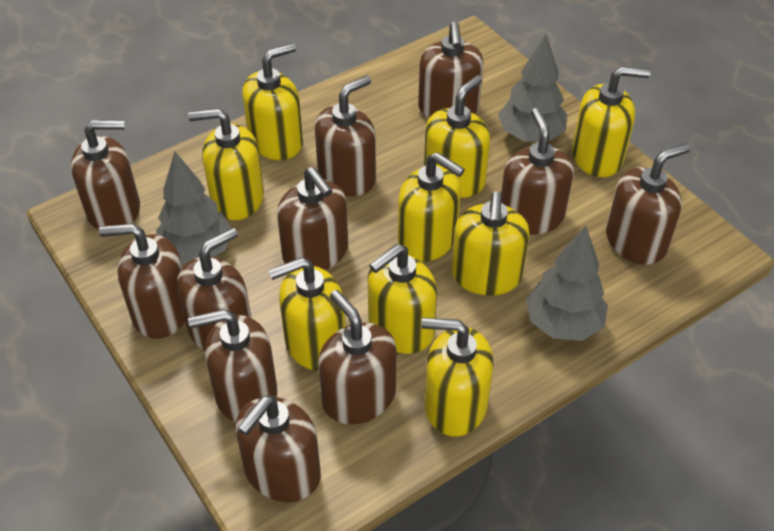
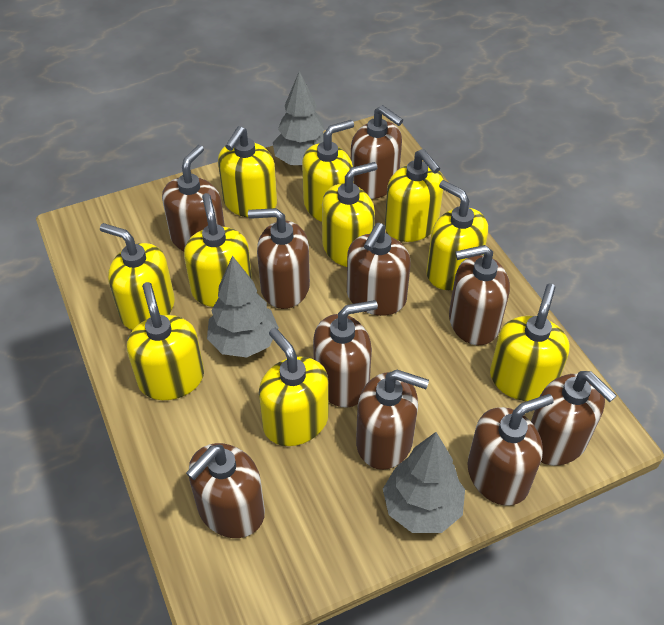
brown soap dispenser: 11 -> 10
yellow soap dispenser: 9 -> 10

